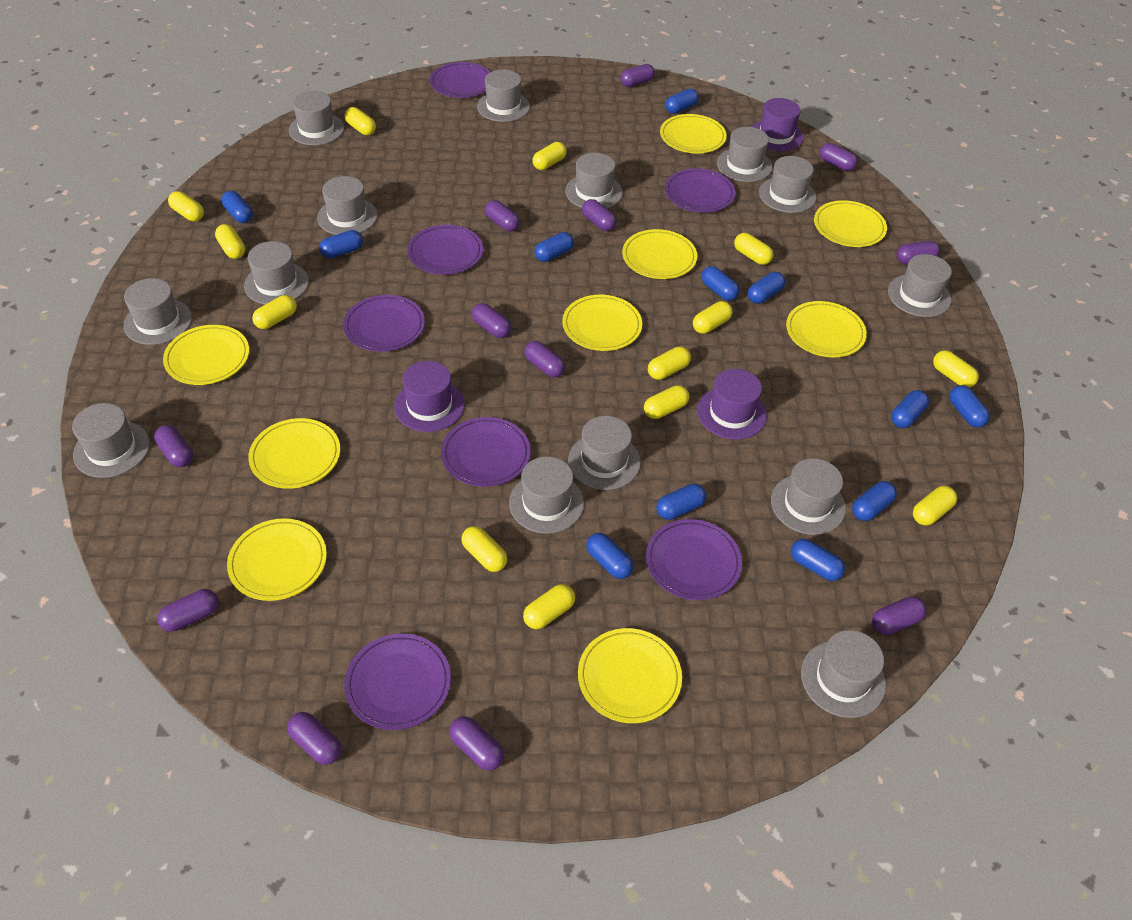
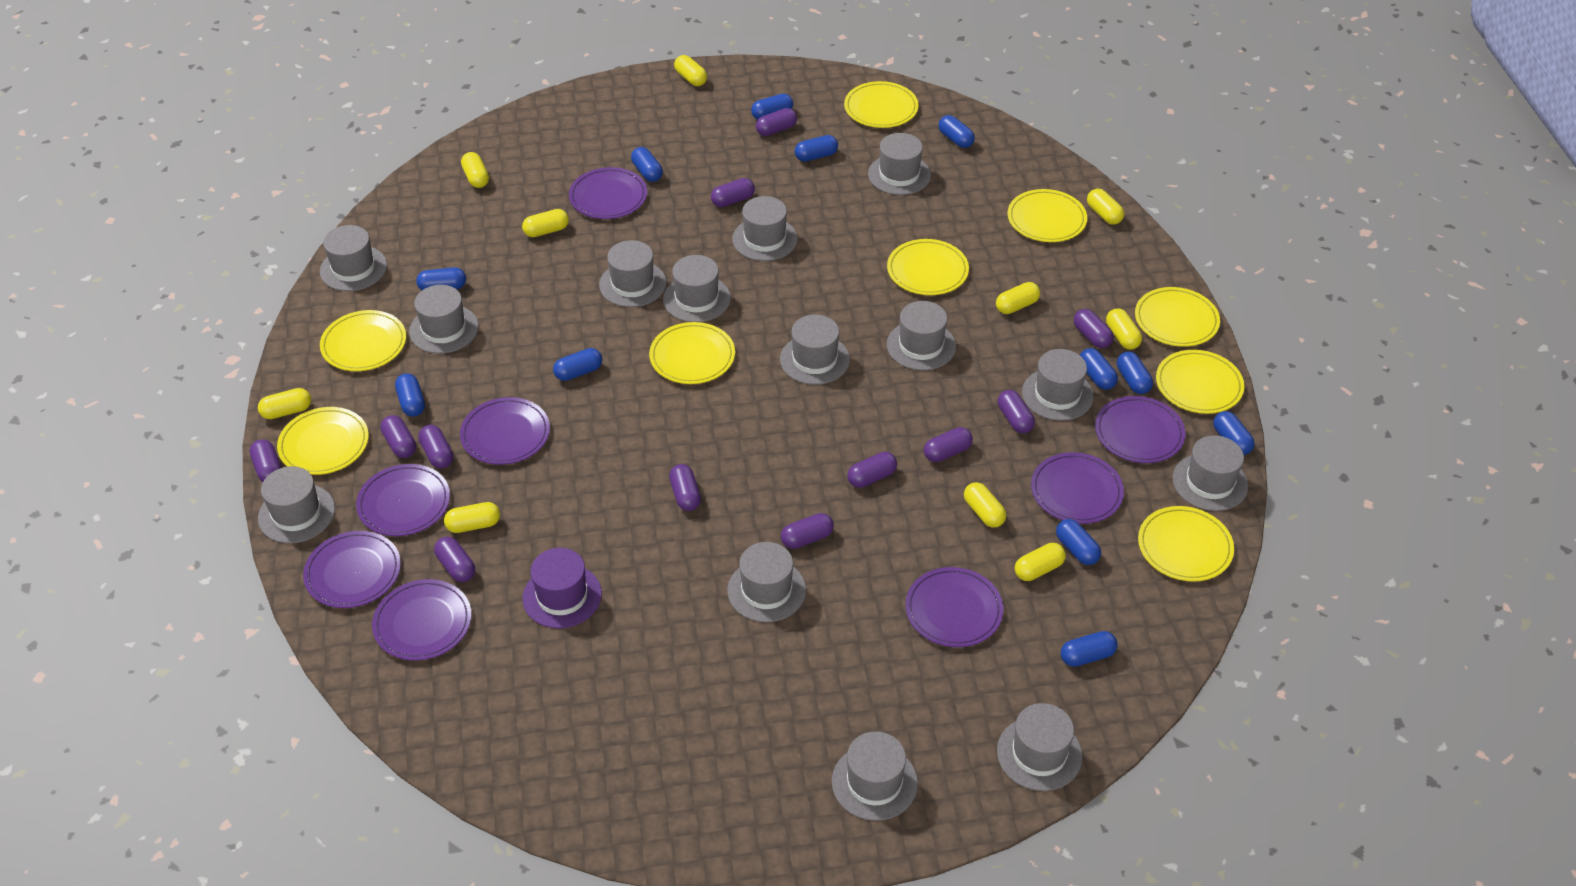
purple hat: 3 -> 1
purple plate: 7 -> 8
yellow capsule: 13 -> 10

